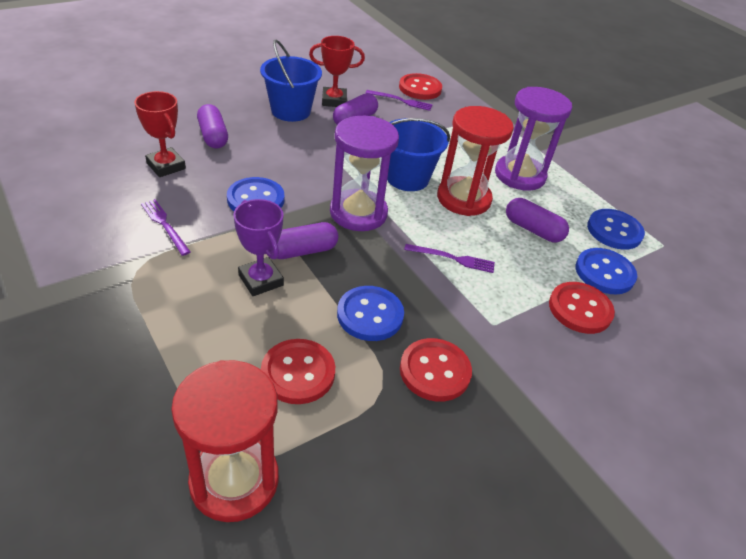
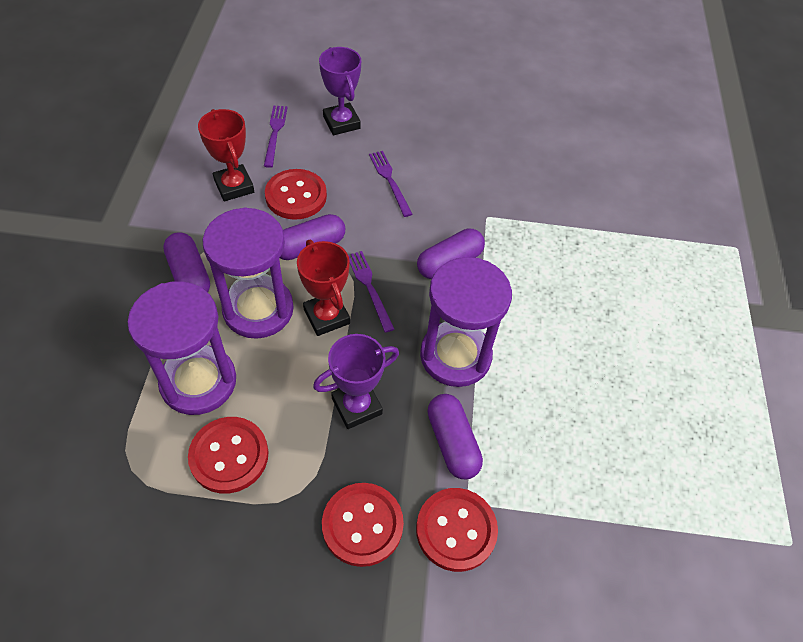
blue bucket: 2 -> 0
blue button: 4 -> 0
purple hourglass: 2 -> 3
purple trophy: 1 -> 2
red hourglass: 2 -> 0

